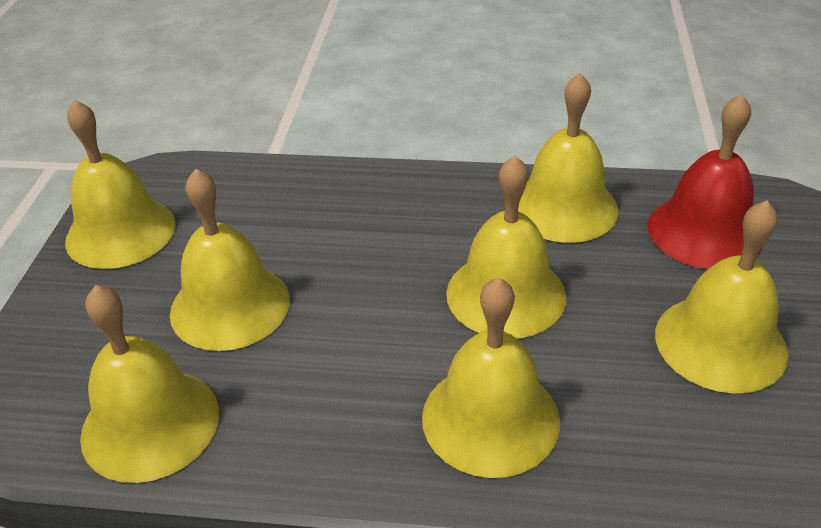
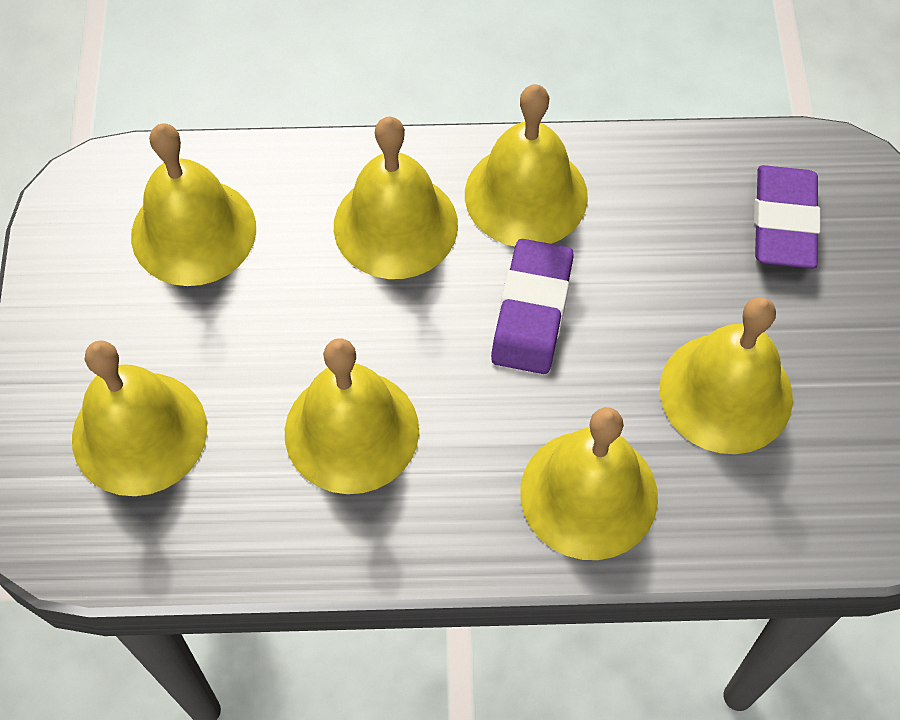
purple eraser: 0 -> 2
red bell: 1 -> 0

